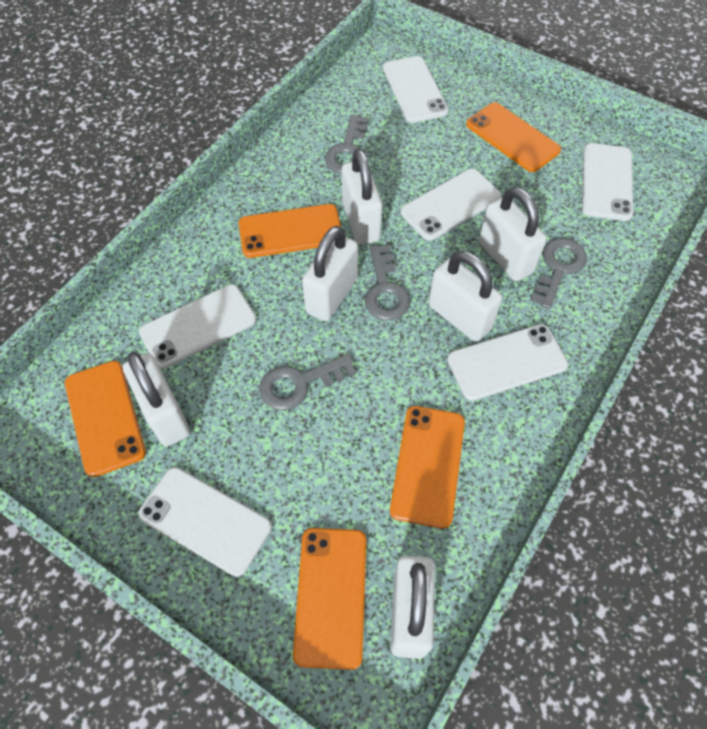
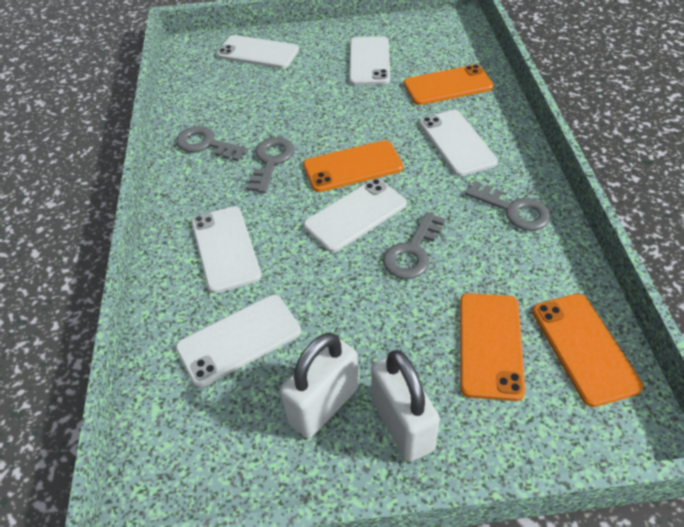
orange phone: 5 -> 4
white padlock: 6 -> 2

